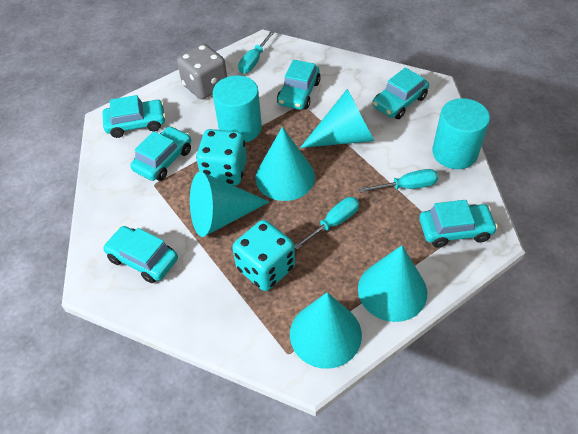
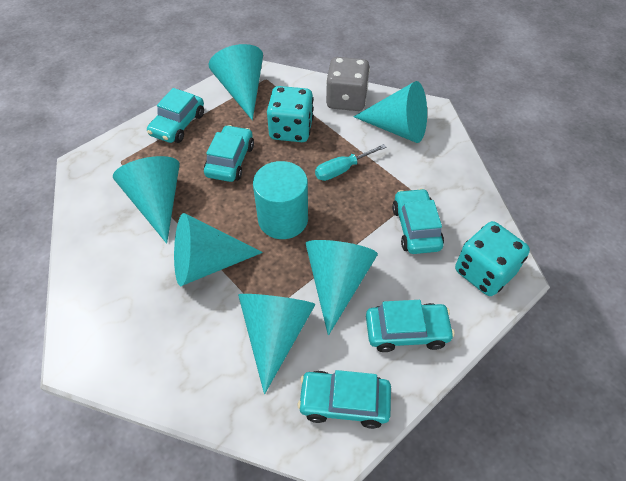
turquoise car: 6 -> 5
turquoise cone: 5 -> 6
turquoise cylinder: 2 -> 1
turquoise screwdriver: 3 -> 1

